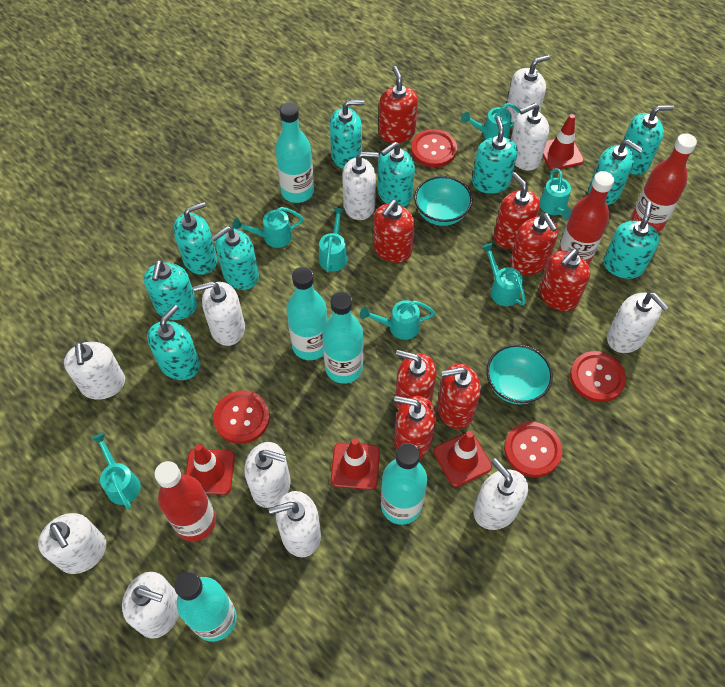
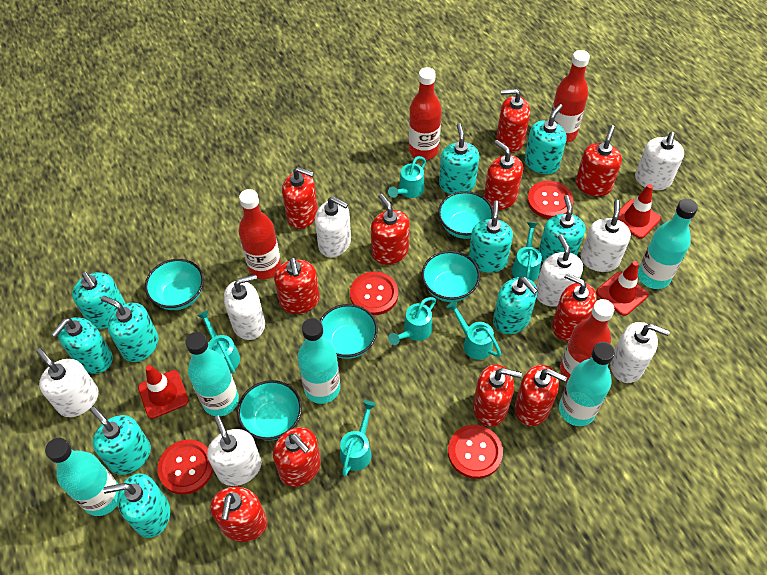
red bottle: 3 -> 4
red soap dispenser: 8 -> 11
red traffic cone: 4 -> 3
turquoise bowl: 2 -> 5
turquoise watering can: 7 -> 6
white soap dispenser: 11 -> 8

